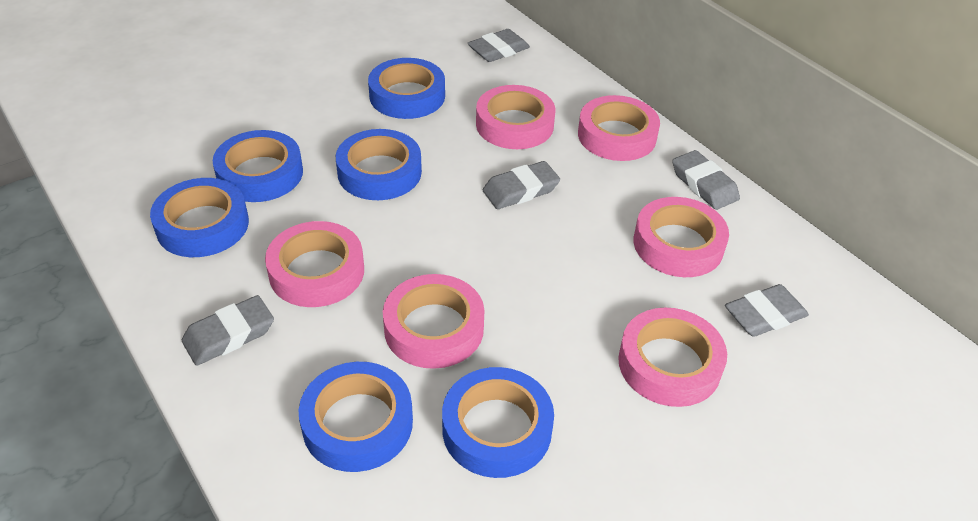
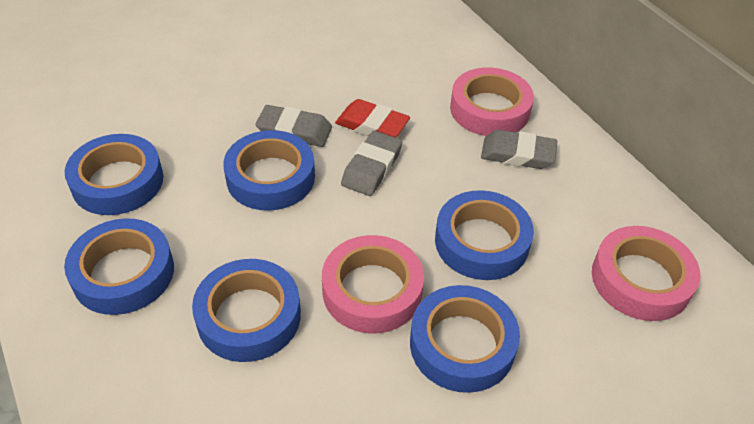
grey eraser: 5 -> 3
pink tape: 6 -> 3
red eraser: 0 -> 1

